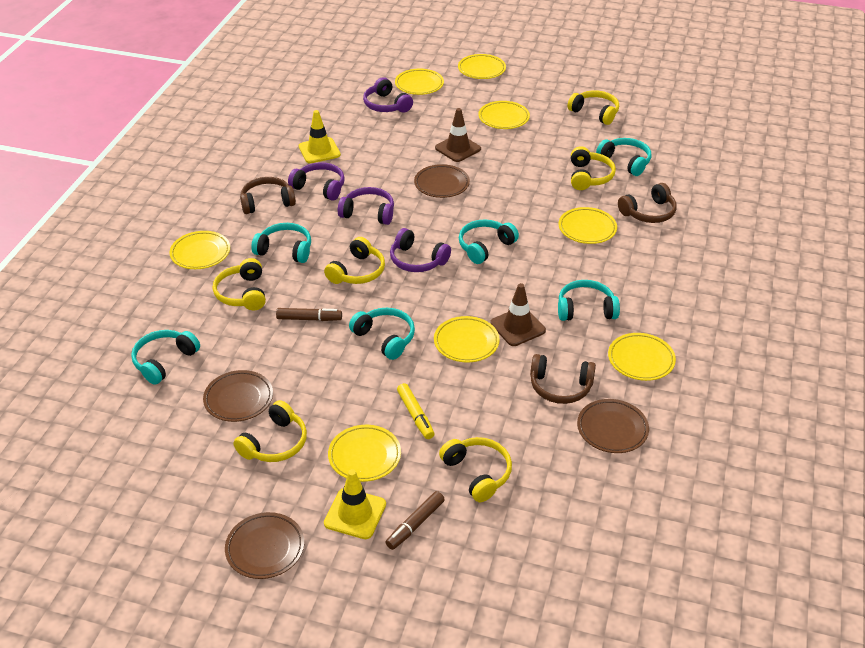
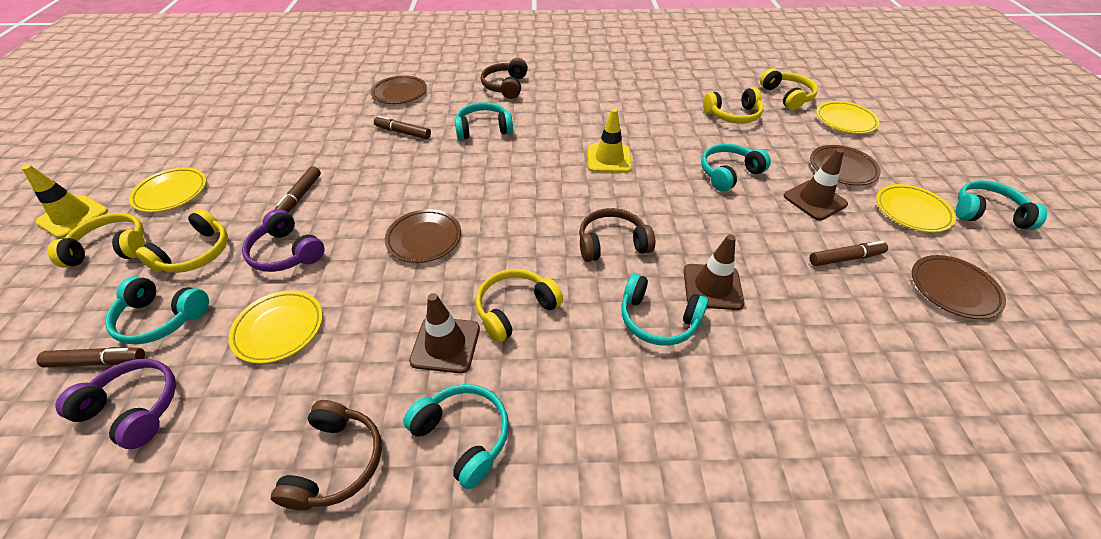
brown marker: 2 -> 4
brown traffic cone: 2 -> 3
purple headphones: 4 -> 2
yellow headphones: 6 -> 5
yellow marker: 1 -> 0
yellow plate: 8 -> 4

